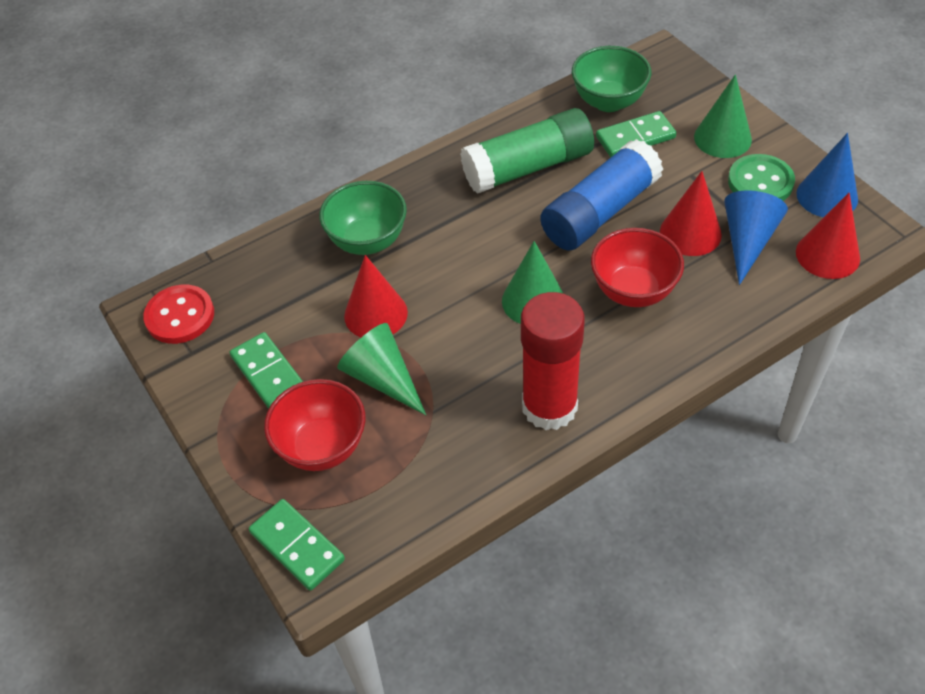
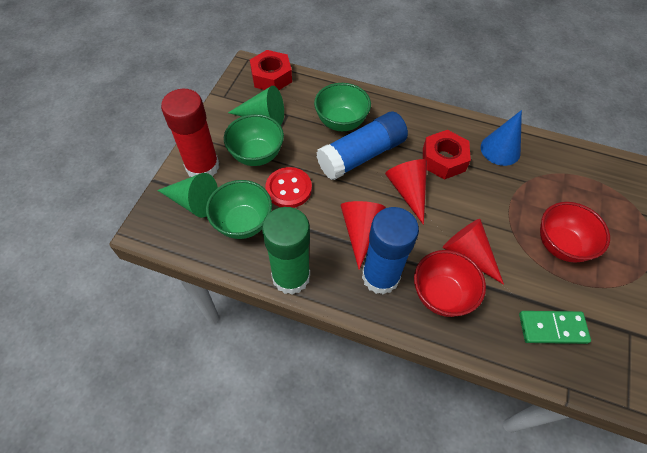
blue cone: 2 -> 1
blue glue stick: 1 -> 2
green bowl: 2 -> 3
green button: 1 -> 0
green cone: 3 -> 2
green domino: 3 -> 1
red nut: 0 -> 2

